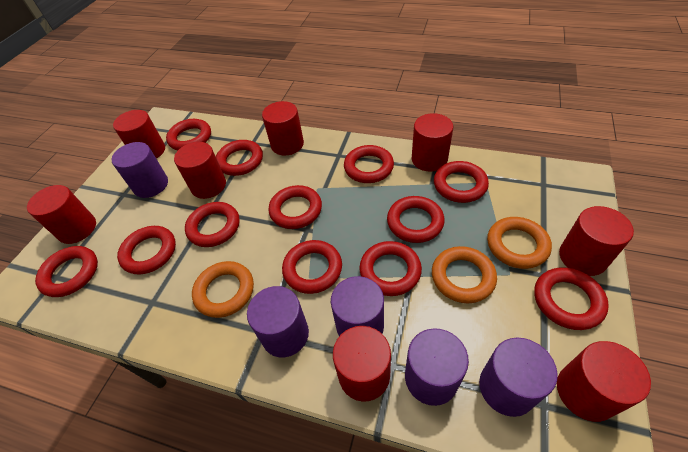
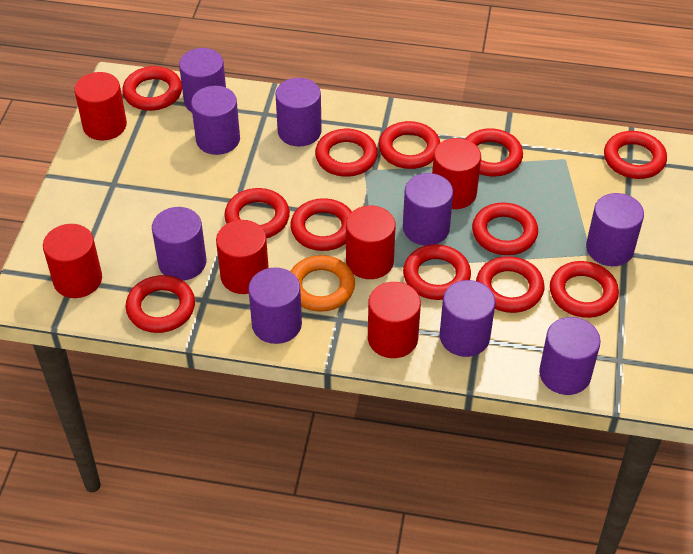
orange ring: 3 -> 1
purple cylinder: 5 -> 9
red cylinder: 8 -> 6

